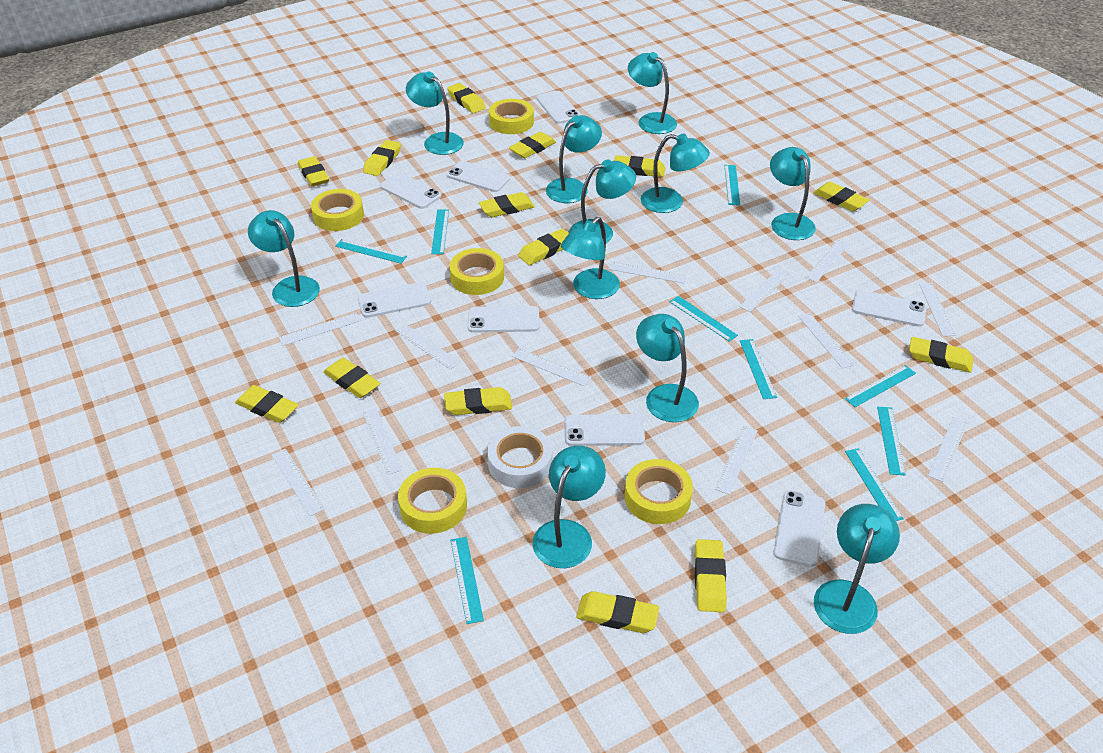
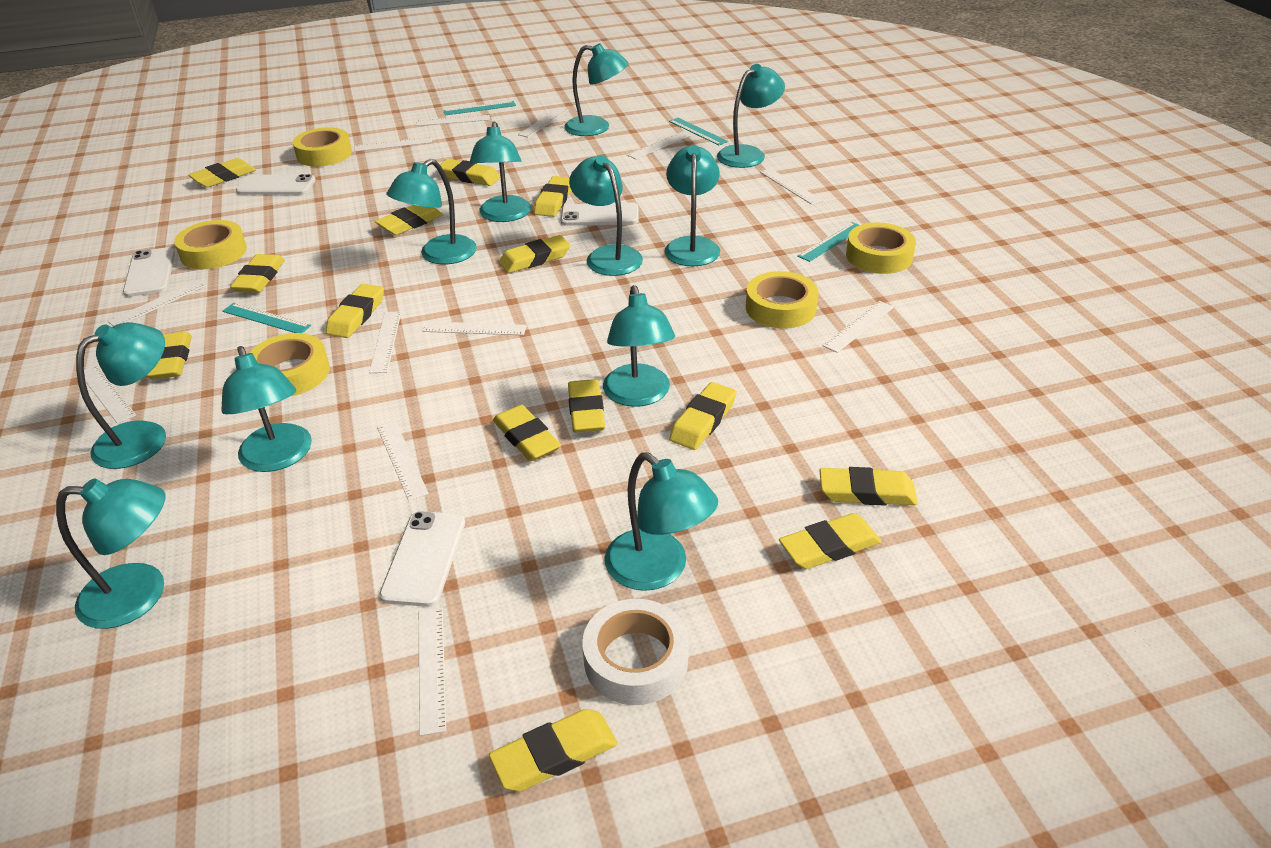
turquoise ruler: 9 -> 4
white phone: 8 -> 4

